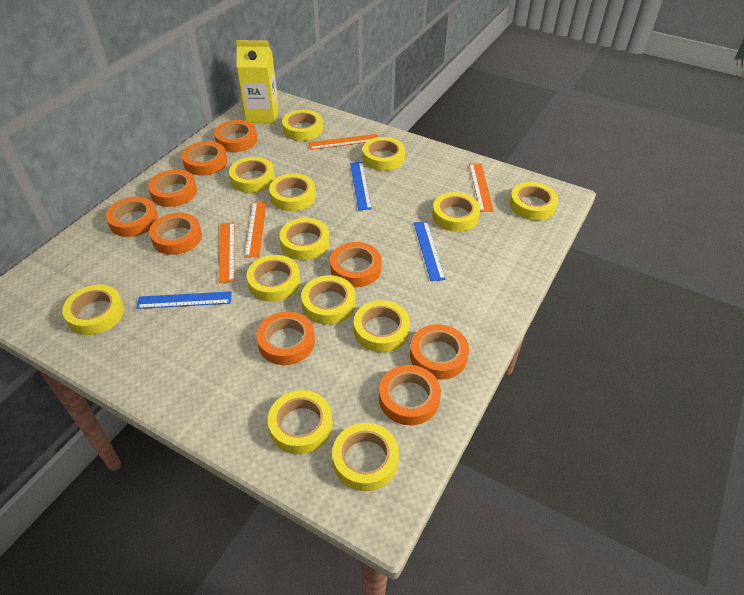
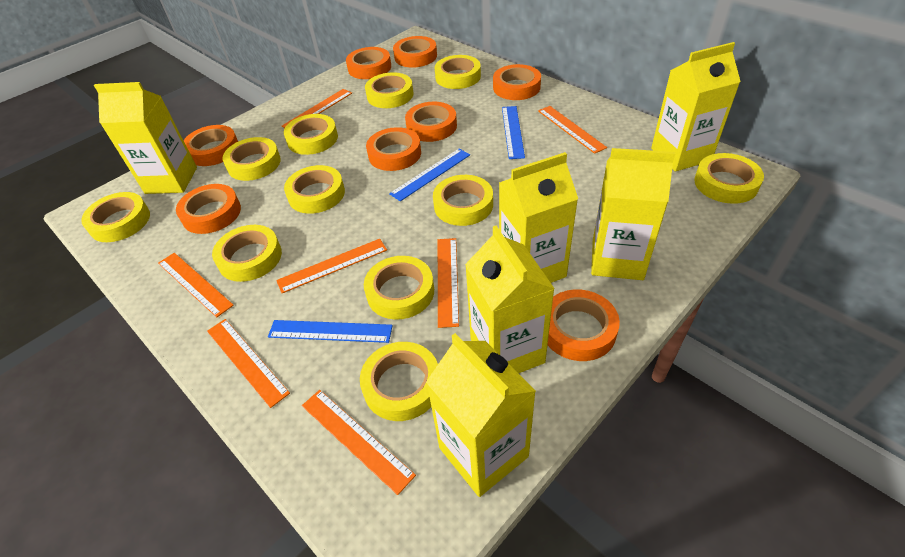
orange ruler: 4 -> 7
orange tape: 9 -> 8
yellow carton: 1 -> 6
yellow tape: 13 -> 11

